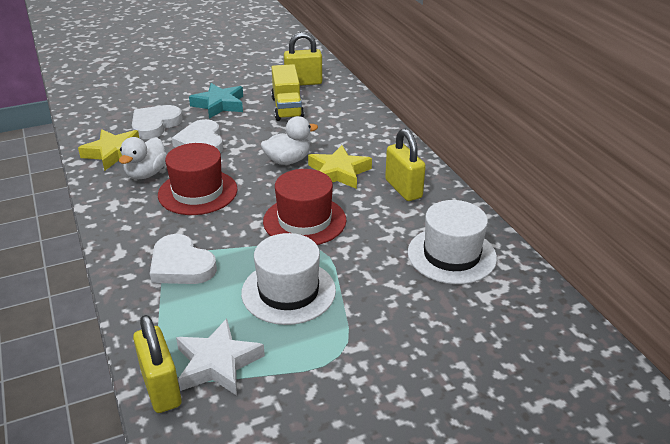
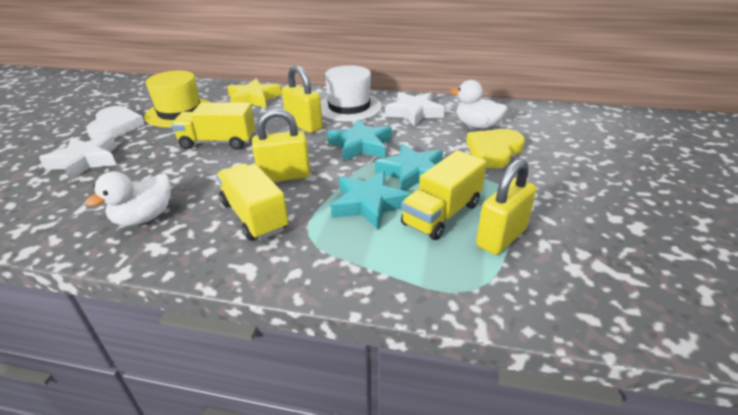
red hat: 2 -> 0
turquoise star: 1 -> 3
white hat: 2 -> 1
white heart: 3 -> 1
white star: 1 -> 2
yellow hat: 0 -> 1
yellow heart: 0 -> 1
yellow star: 2 -> 1
yellow truck: 1 -> 3

